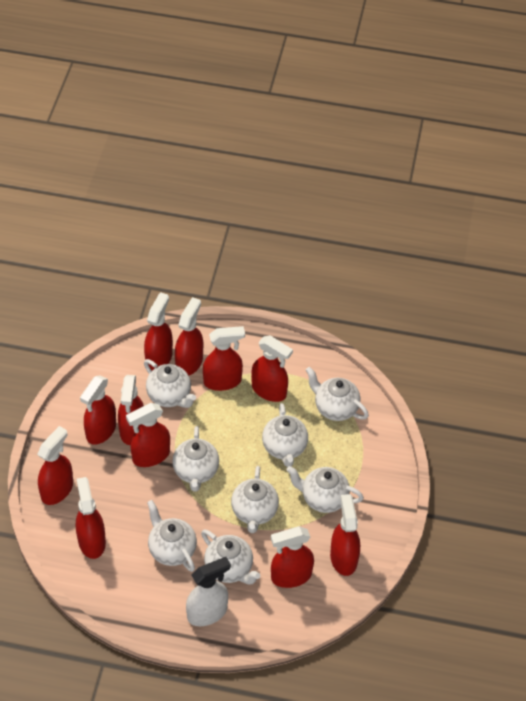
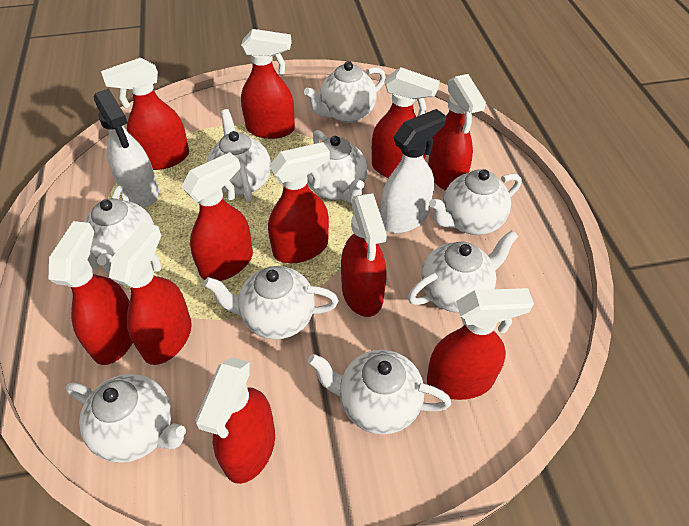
white spray bottle: 1 -> 2
white teapot: 8 -> 9

